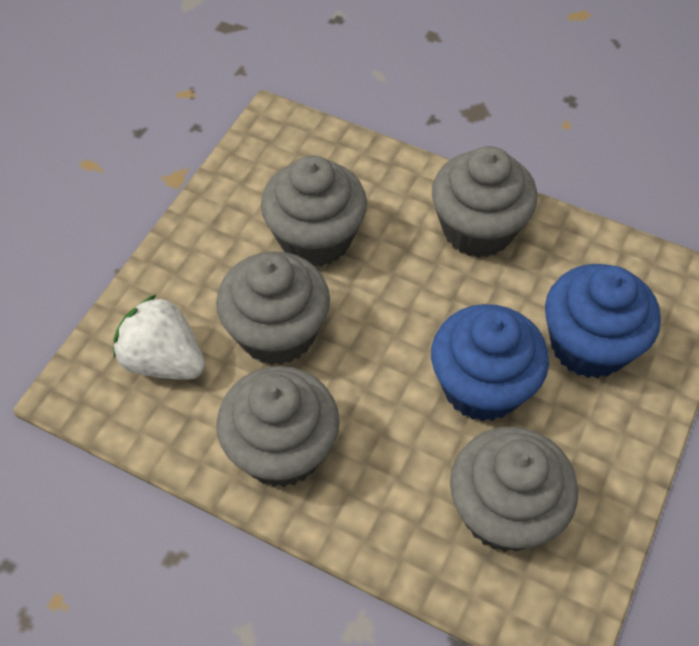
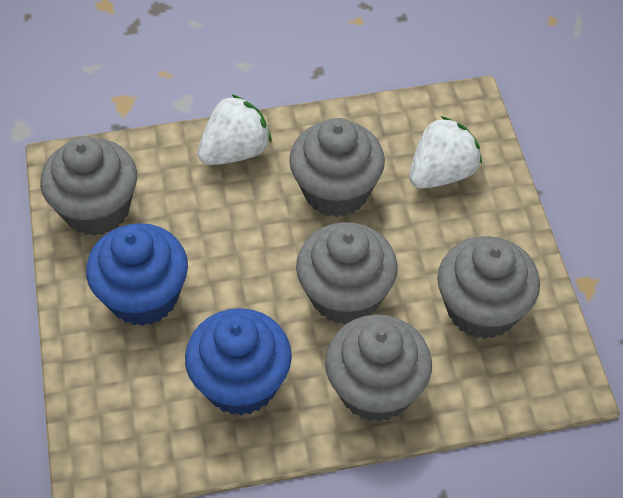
white strawberry: 1 -> 2

